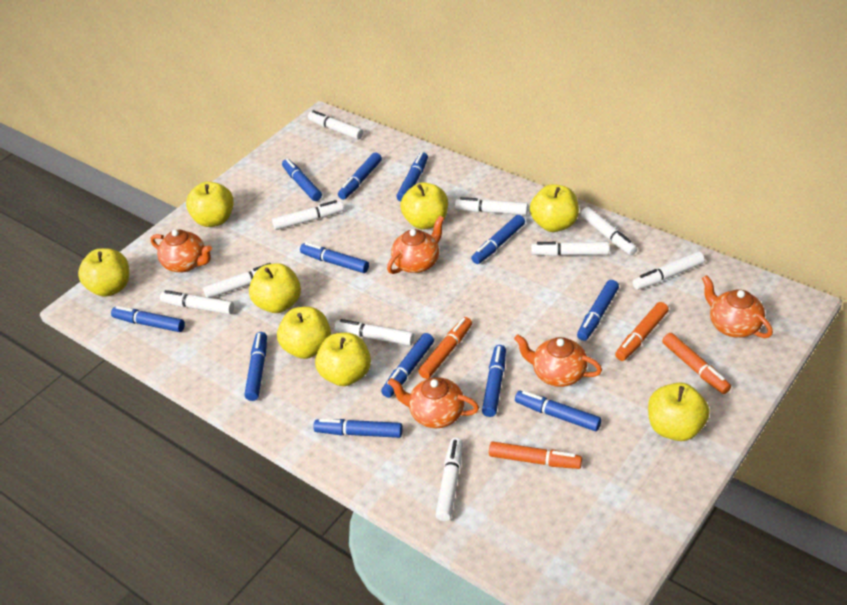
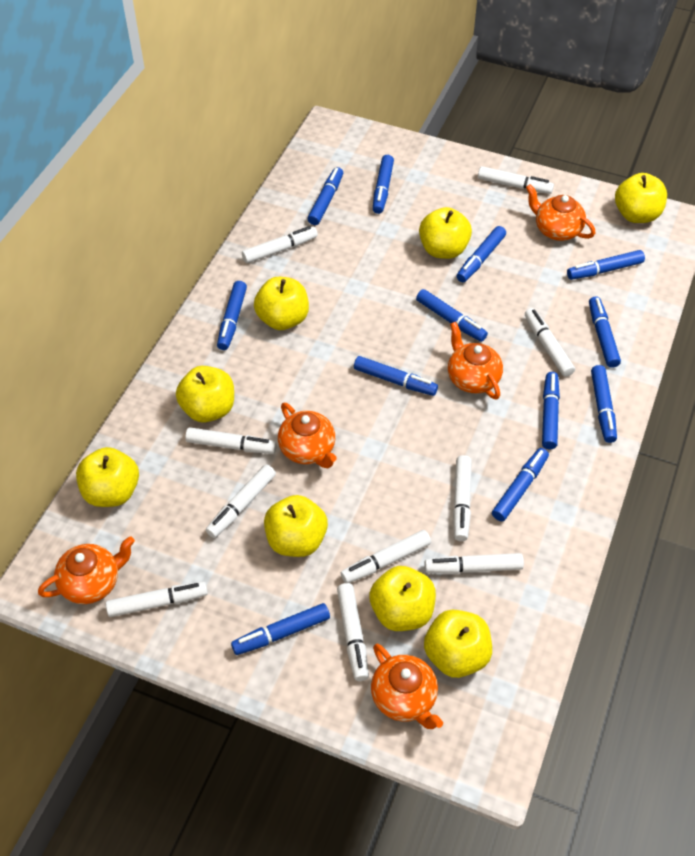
orange marker: 4 -> 0

